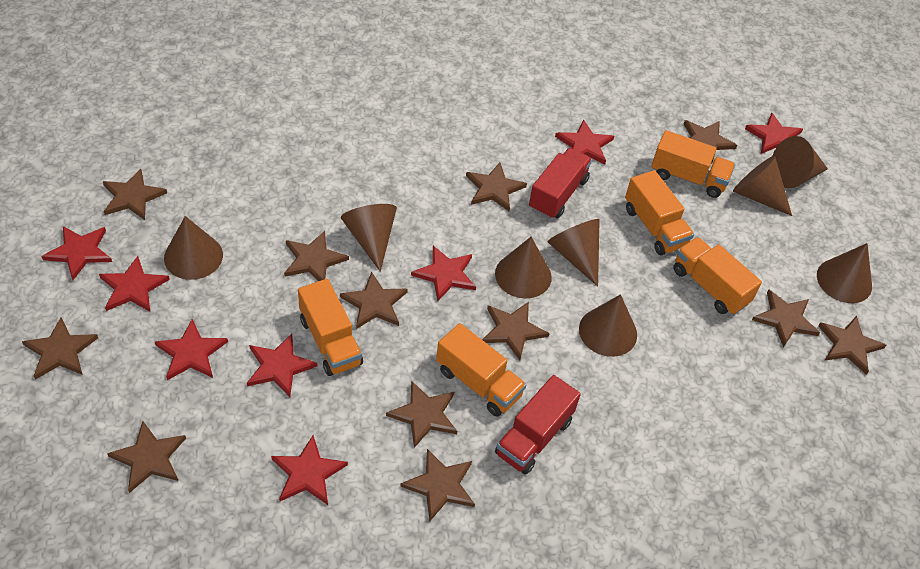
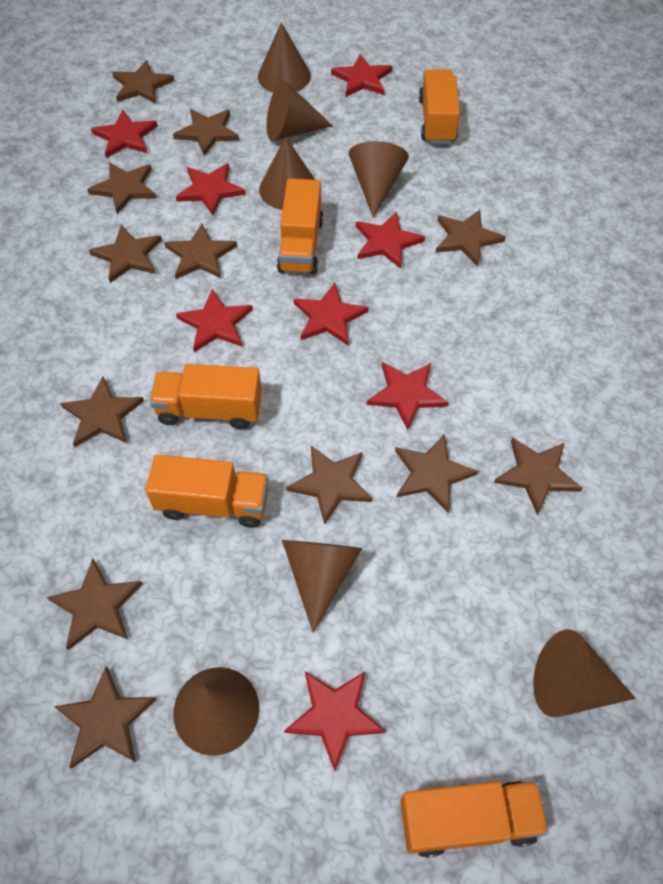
brown cone: 8 -> 7
red truck: 2 -> 0

